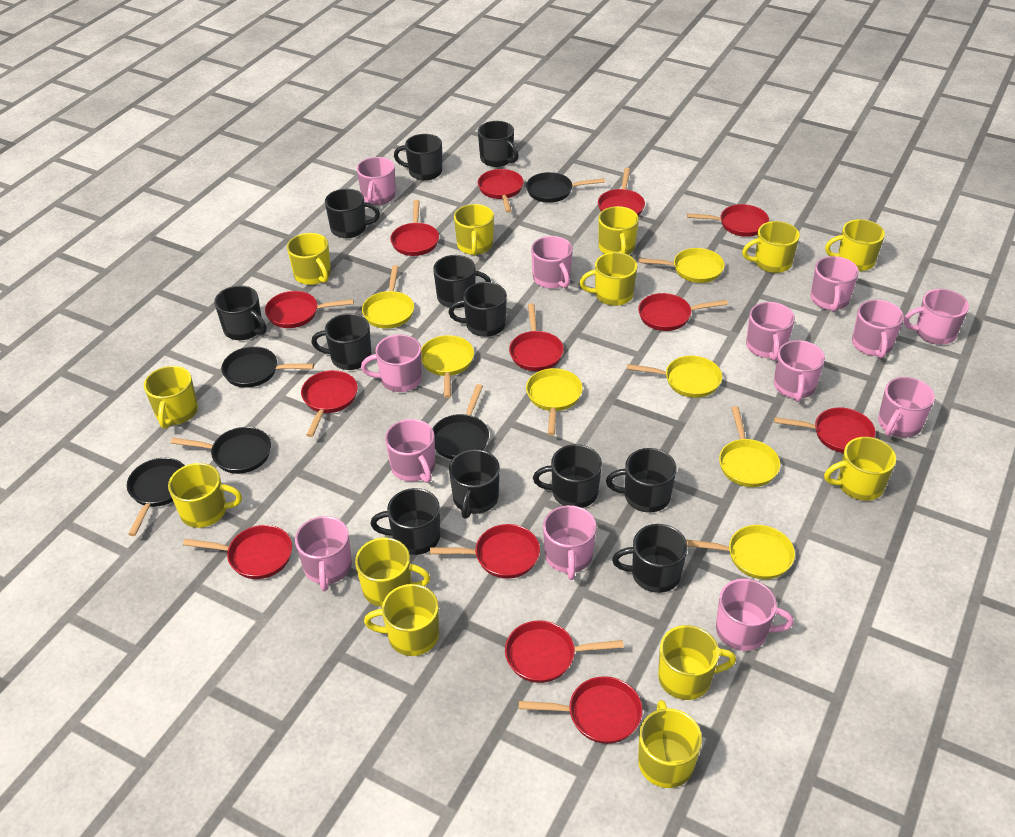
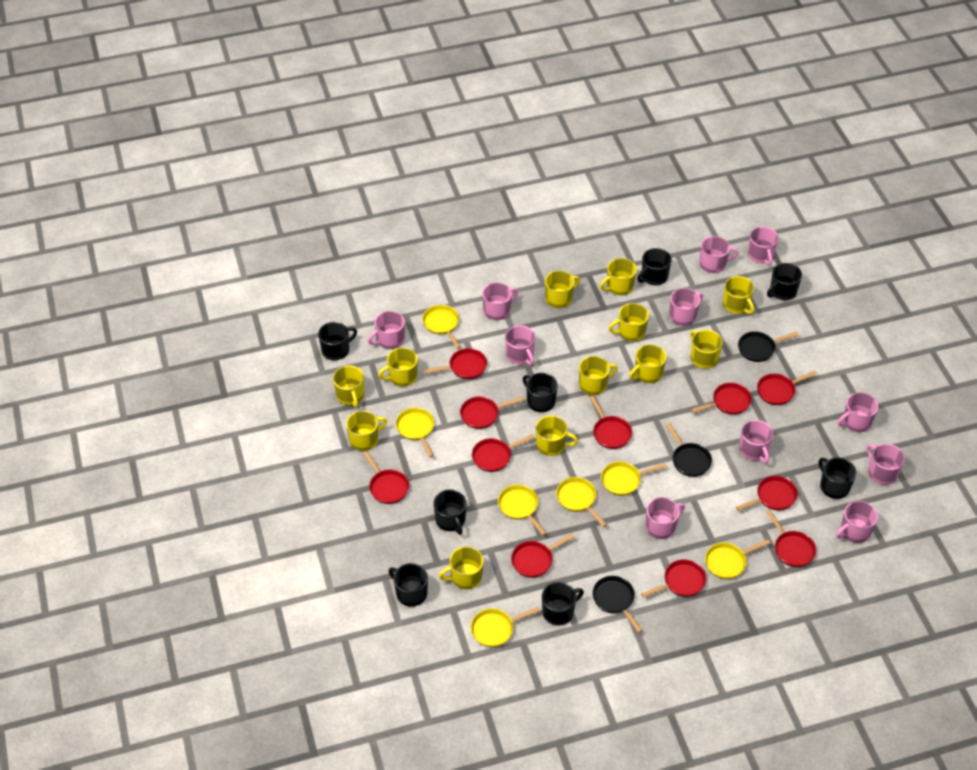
black mug: 12 -> 8
black pan: 5 -> 3
pink mug: 13 -> 11
red pan: 13 -> 11
yellow mug: 13 -> 12

